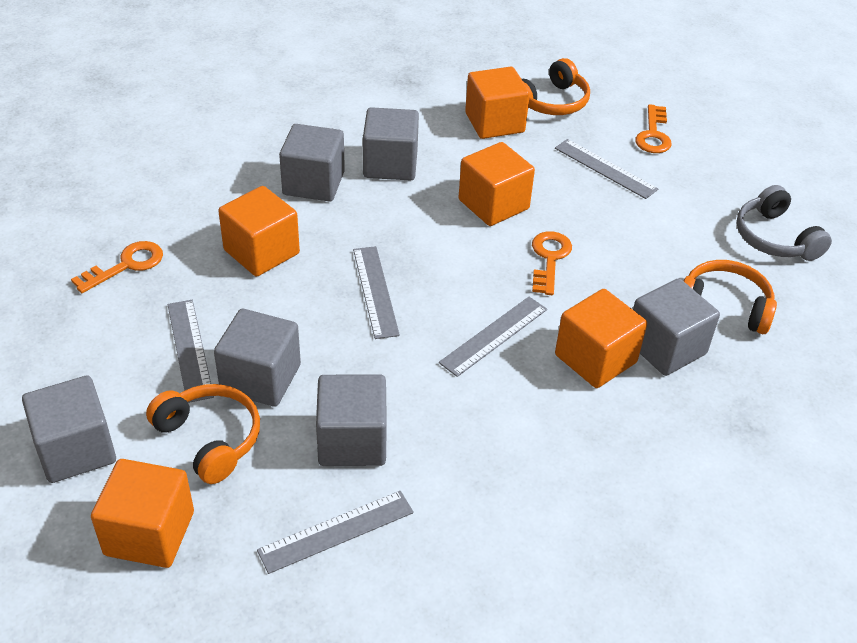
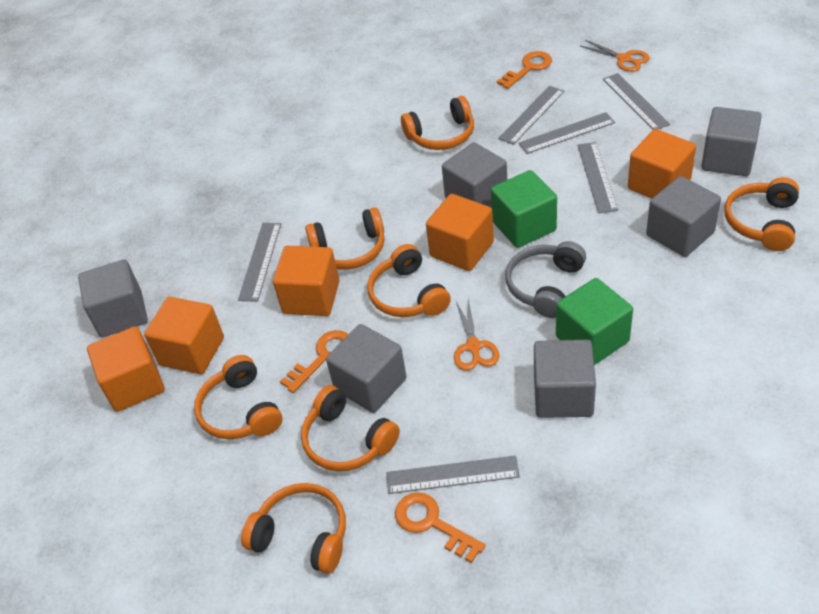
green cube: 0 -> 2
grey ruler: 5 -> 6
orange headphones: 3 -> 7
orange scissors: 0 -> 2

